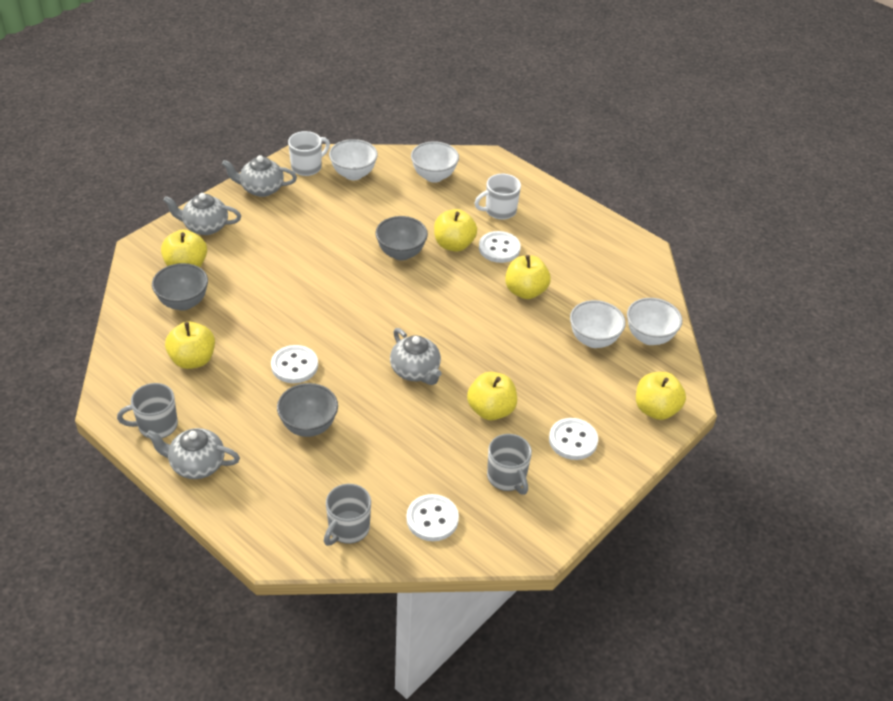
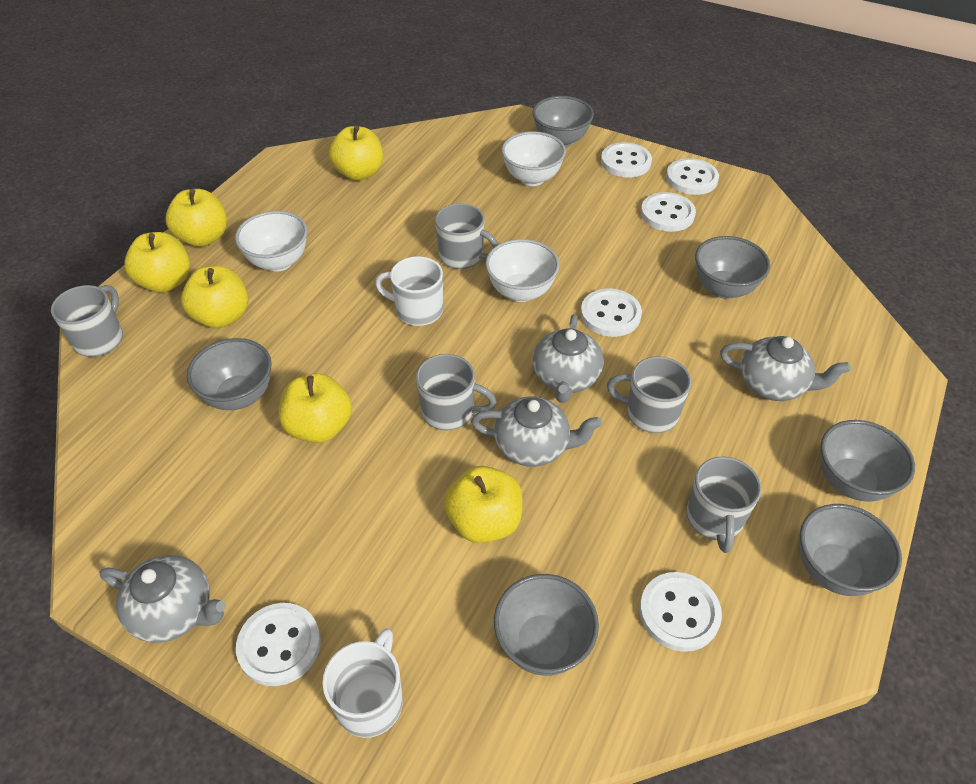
grey bowl: 3 -> 6
grey mug: 3 -> 5
white bowl: 4 -> 3
white button: 4 -> 6

